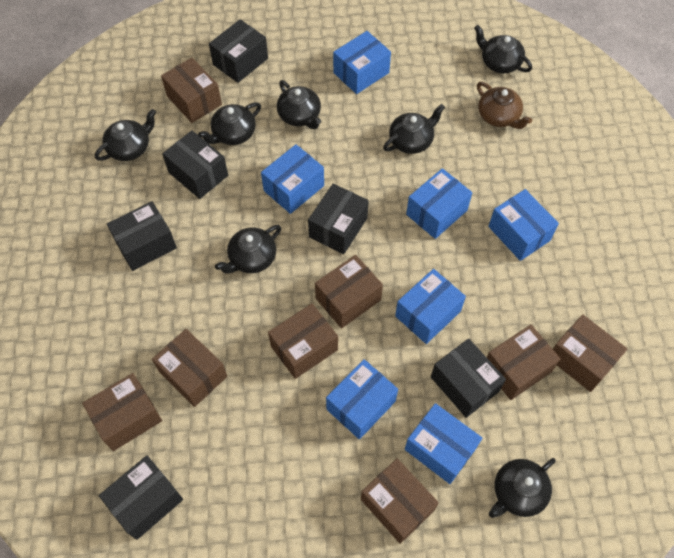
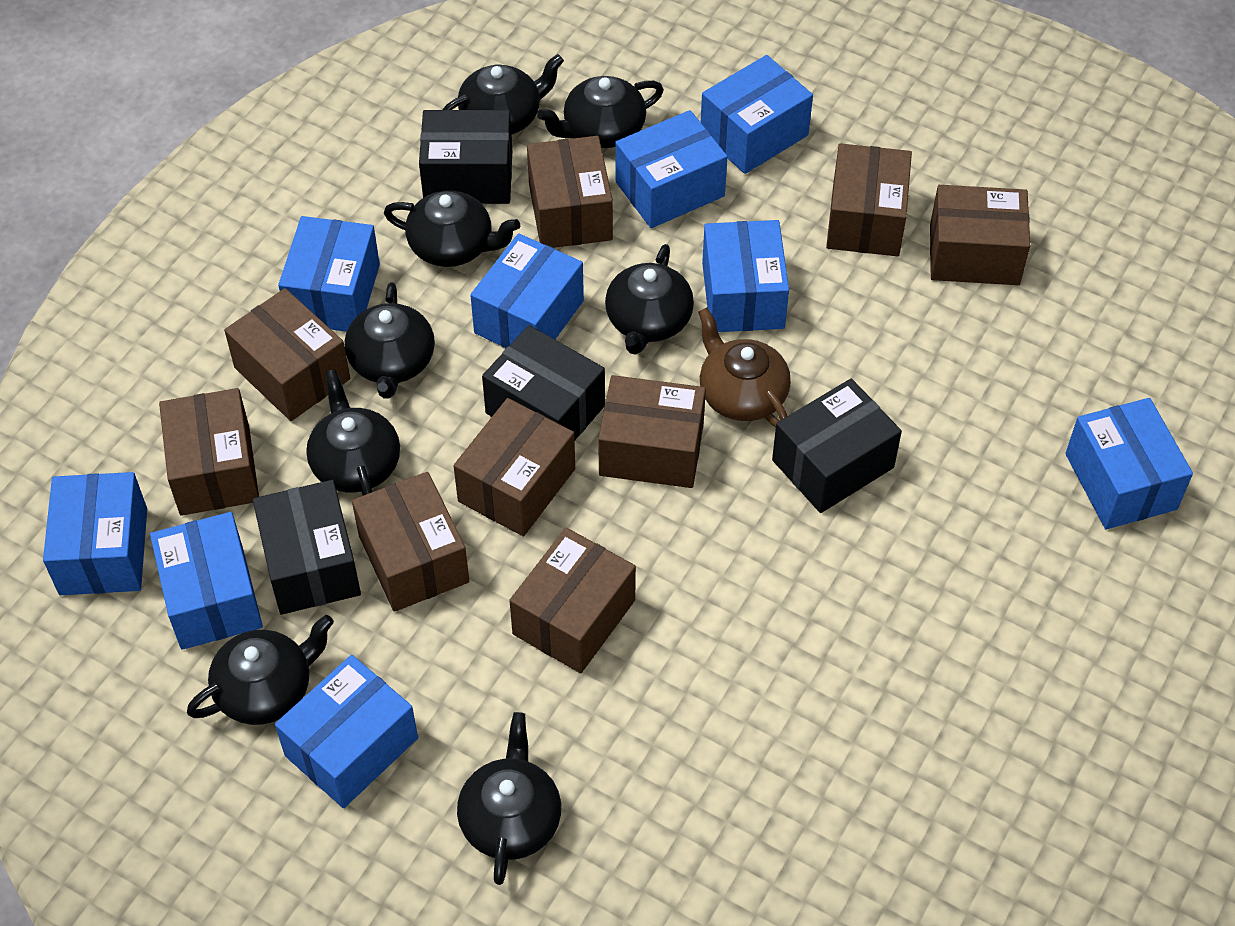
black box: 6 -> 4
black teapot: 7 -> 8
blue box: 7 -> 9
brown box: 8 -> 9

